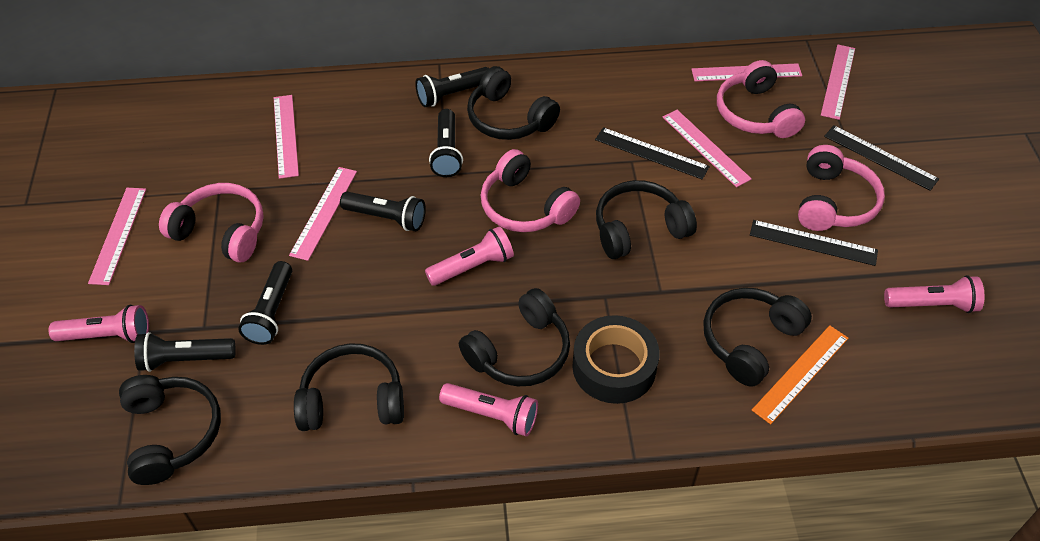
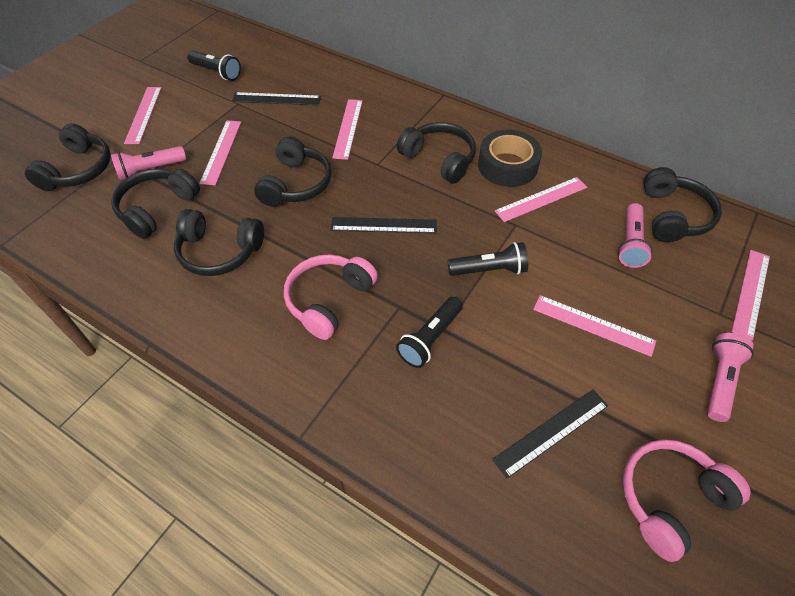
black flashlight: 5 -> 3
orange ruler: 1 -> 0
pink flashlight: 4 -> 3
pink headphones: 4 -> 2

